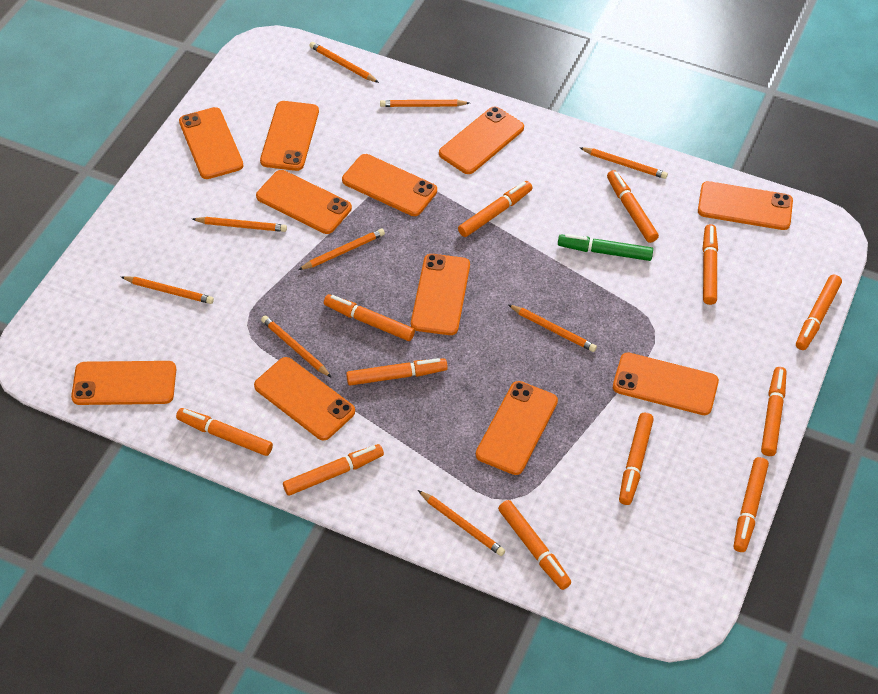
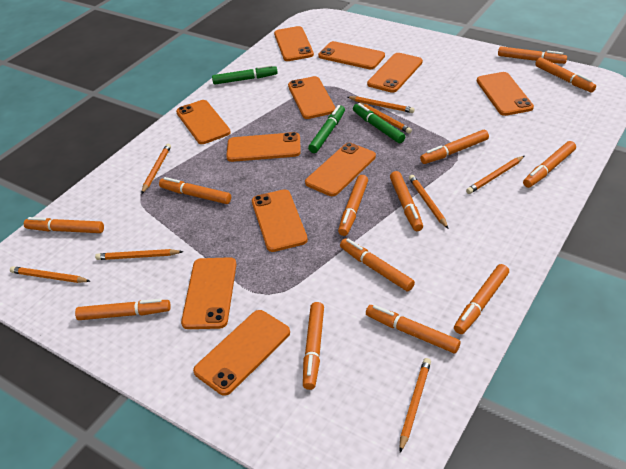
green marker: 1 -> 3
orange marker: 12 -> 13
orange pencil: 9 -> 8

